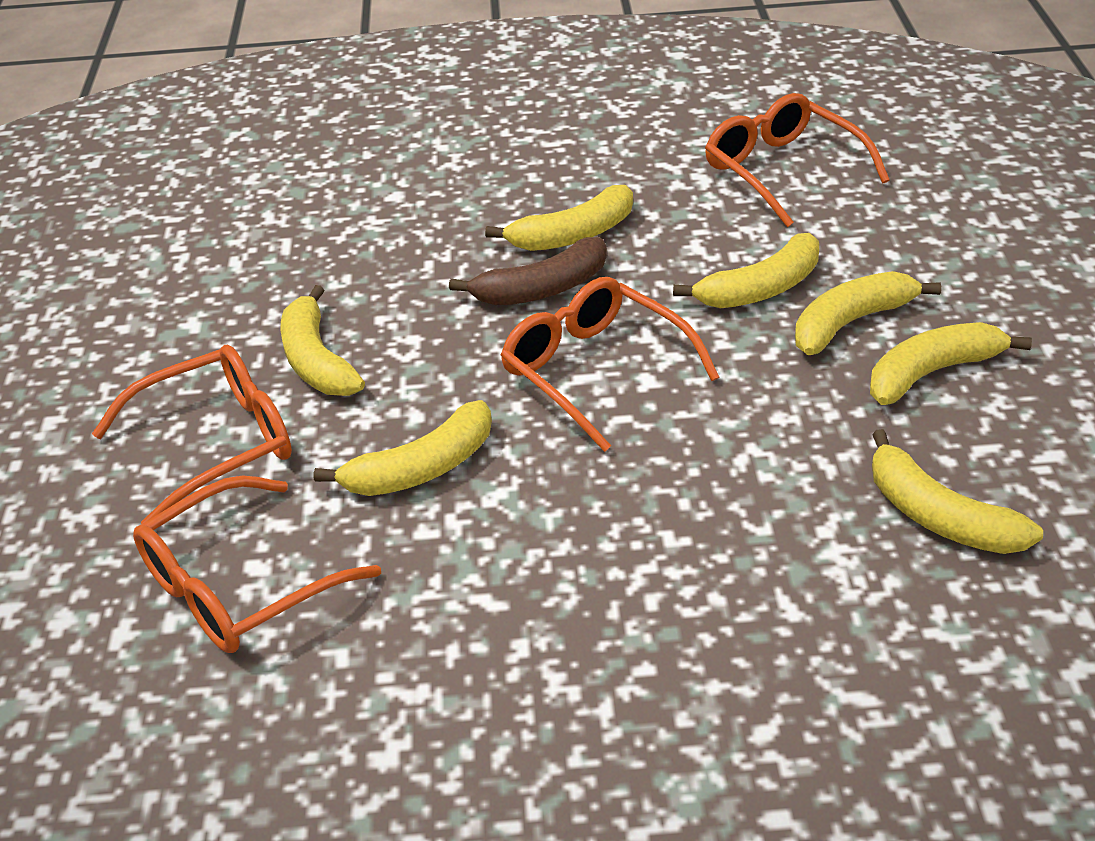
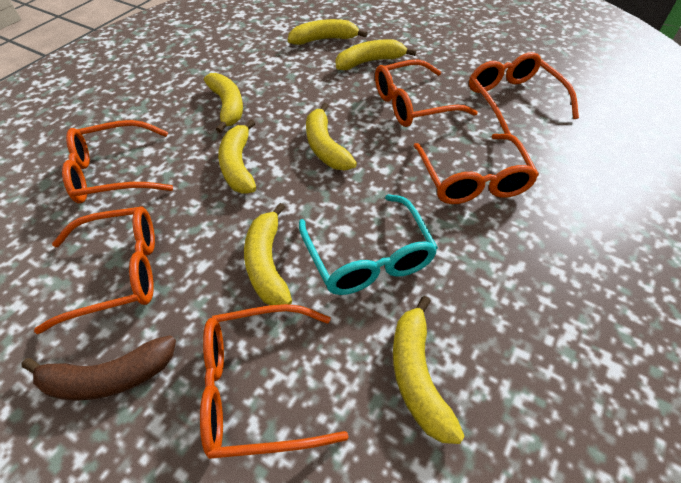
orange glasses: 4 -> 6
turquoise glasses: 0 -> 1

